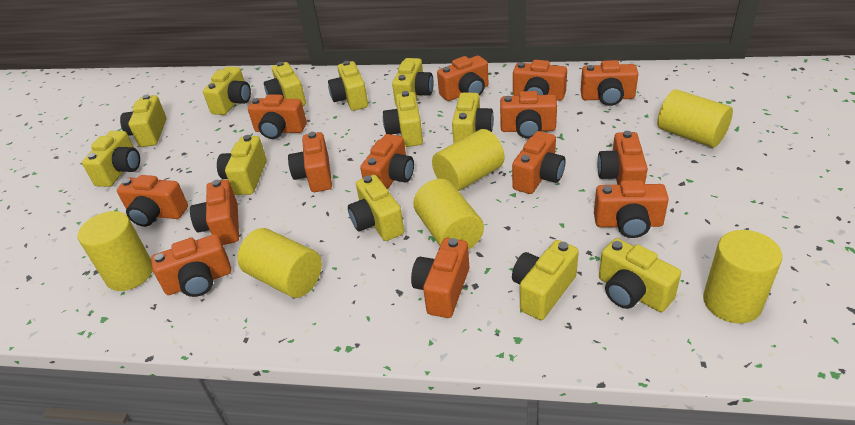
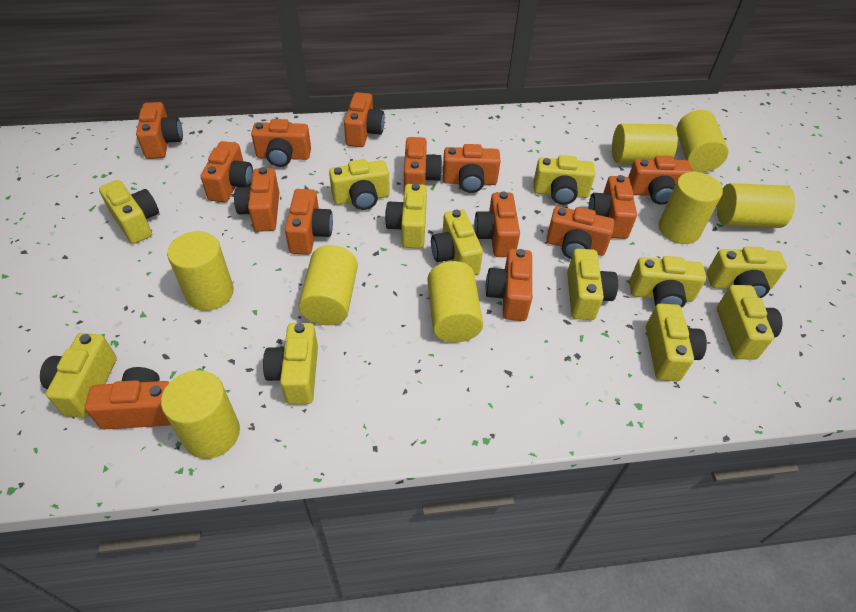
yellow cylinder: 6 -> 8

